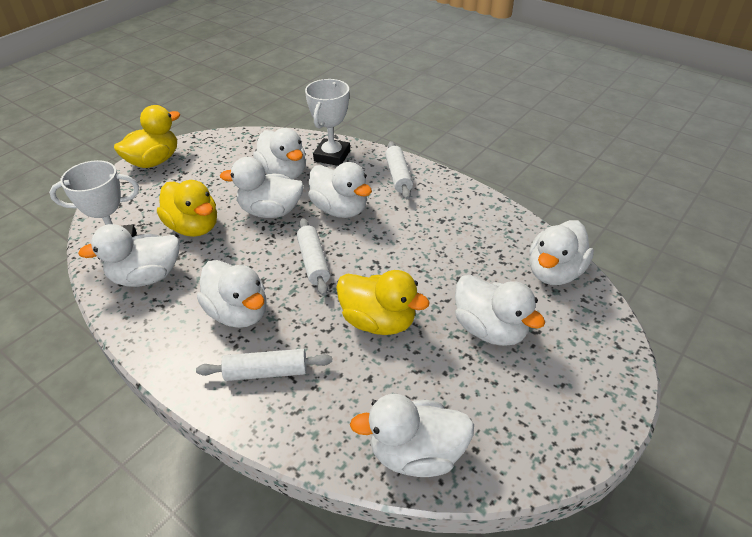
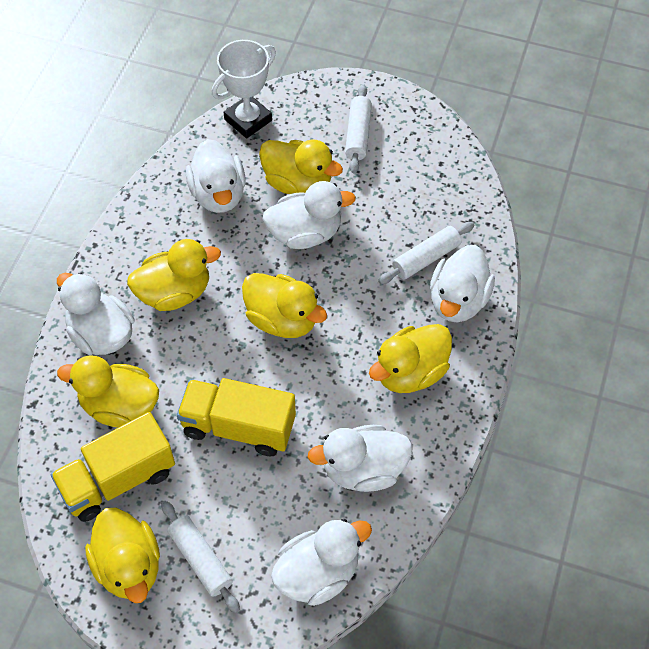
white duck: 8 -> 6
white trophy: 2 -> 1
yellow duck: 3 -> 6
yellow truck: 0 -> 2

